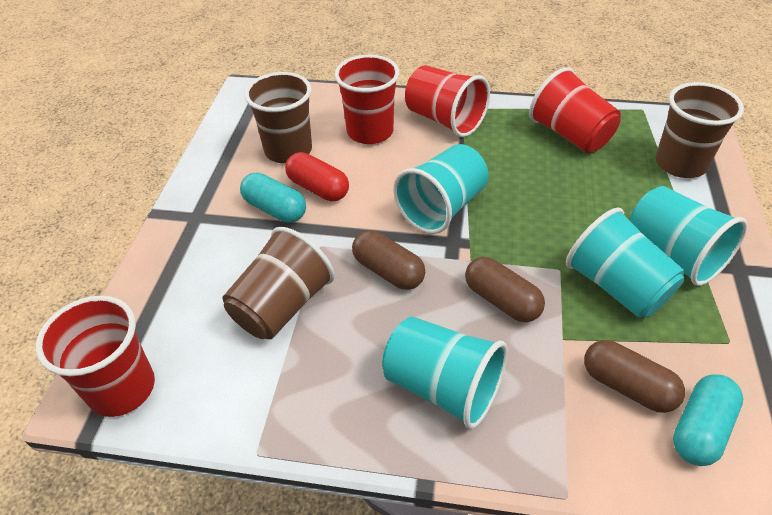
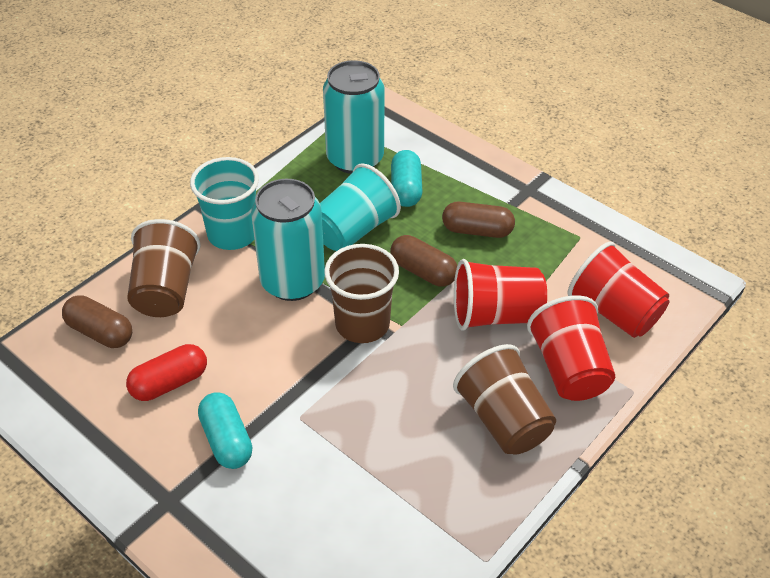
red cup: 4 -> 3
turquoise can: 0 -> 2
turquoise cup: 4 -> 2

